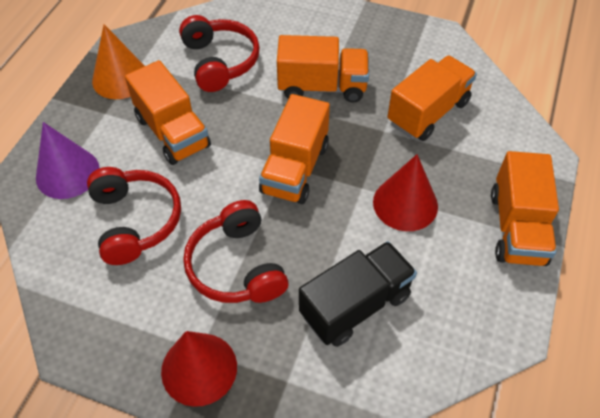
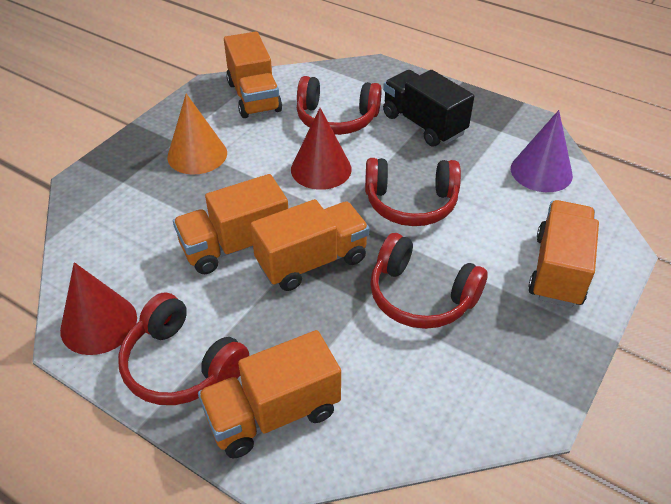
red headphones: 3 -> 4

